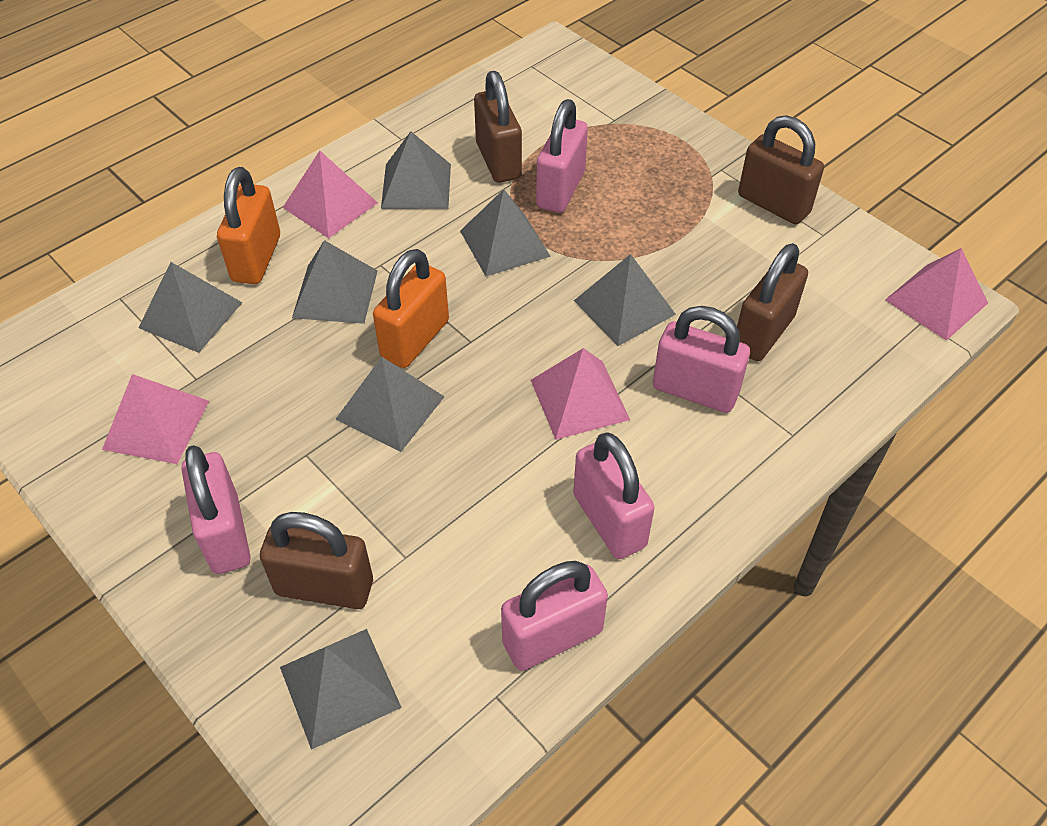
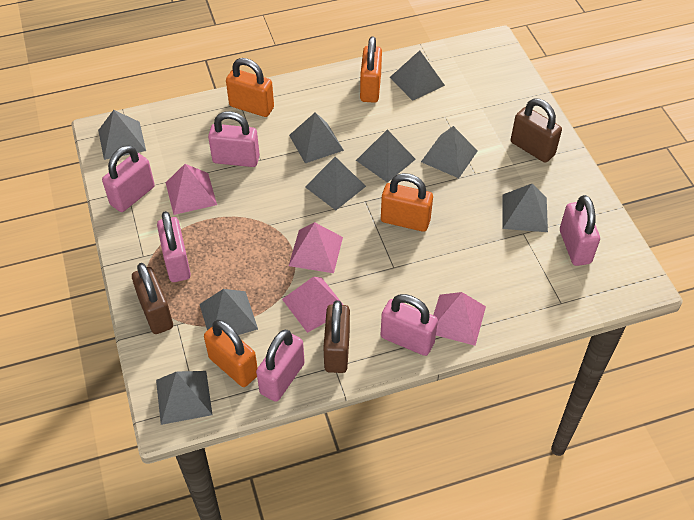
brown padlock: 4 -> 3
grey pyramid: 7 -> 9
orange padlock: 2 -> 4
pink padlock: 5 -> 6

